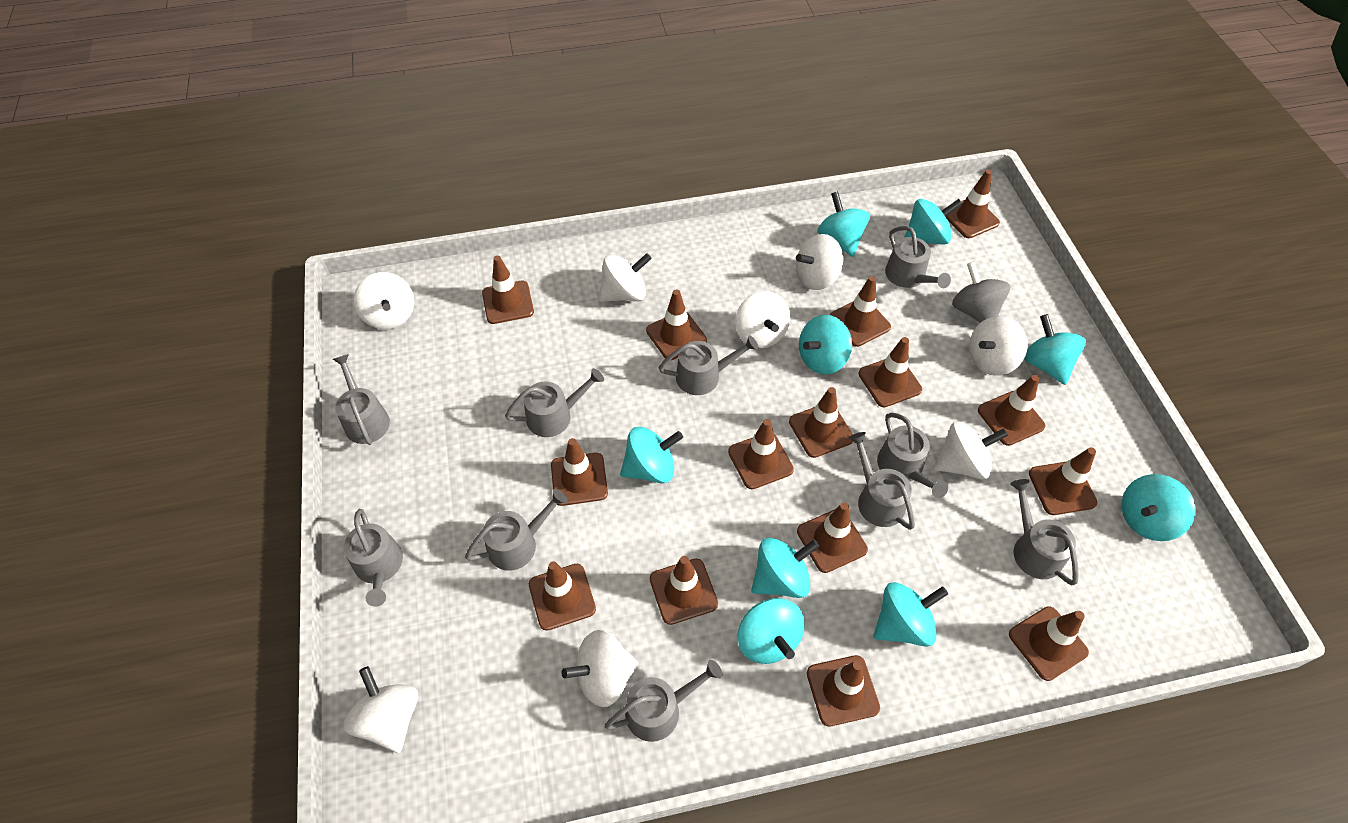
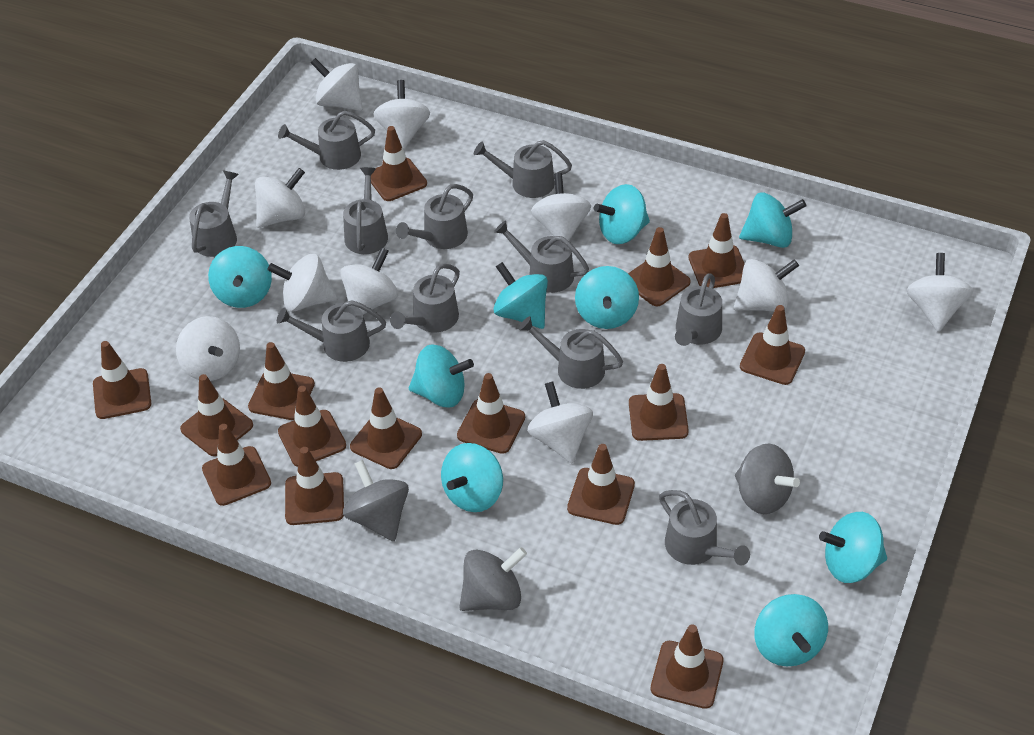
grey spinning top: 1 -> 3
grey watering can: 10 -> 11
white spinning top: 8 -> 10

